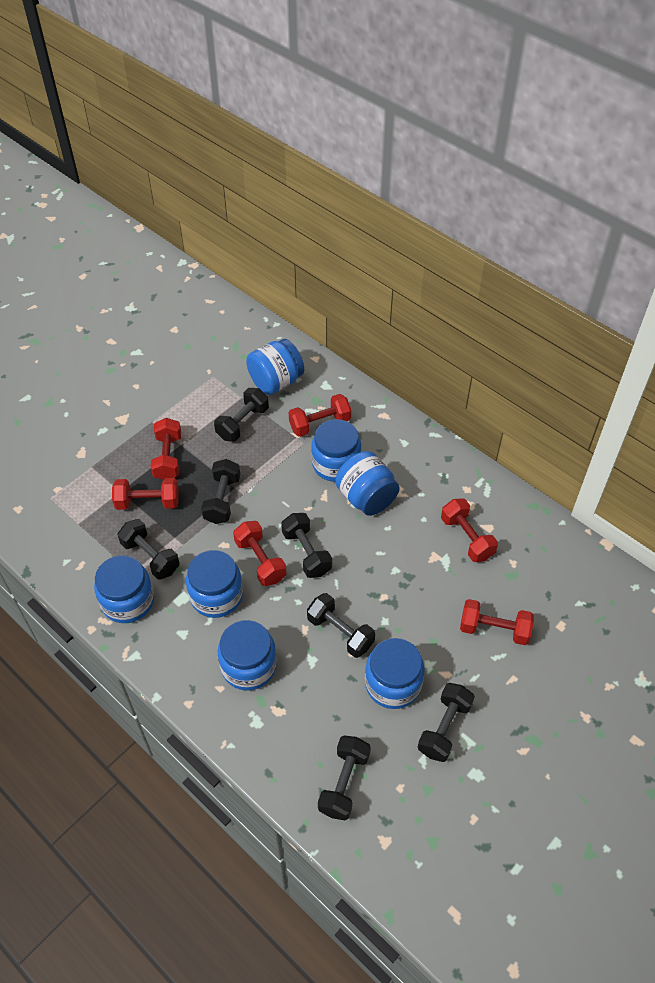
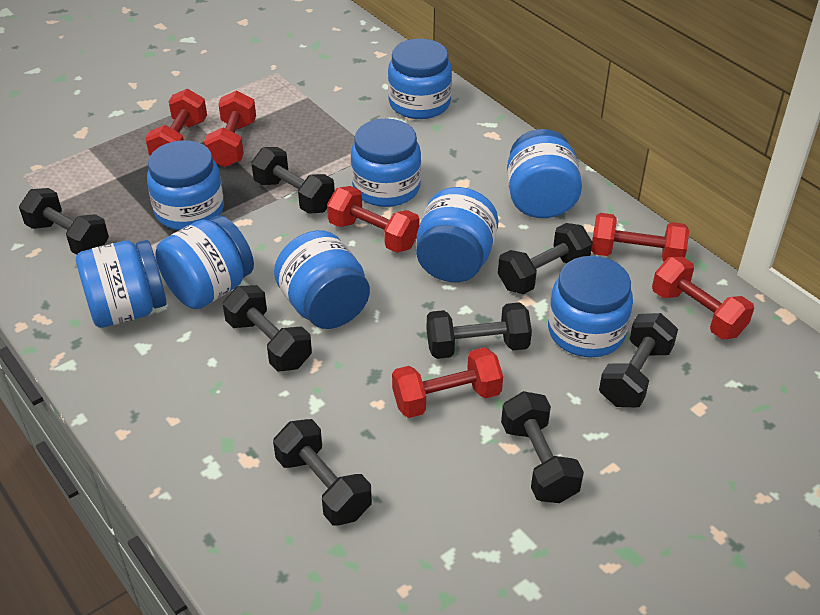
black dumbbell: 7 -> 8
blue jar: 7 -> 9

